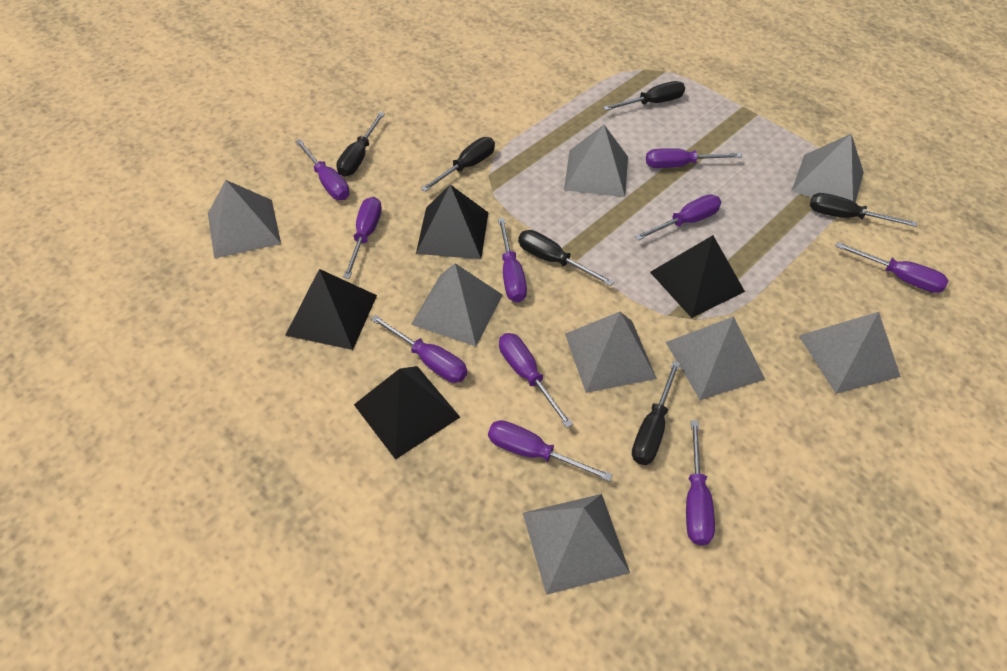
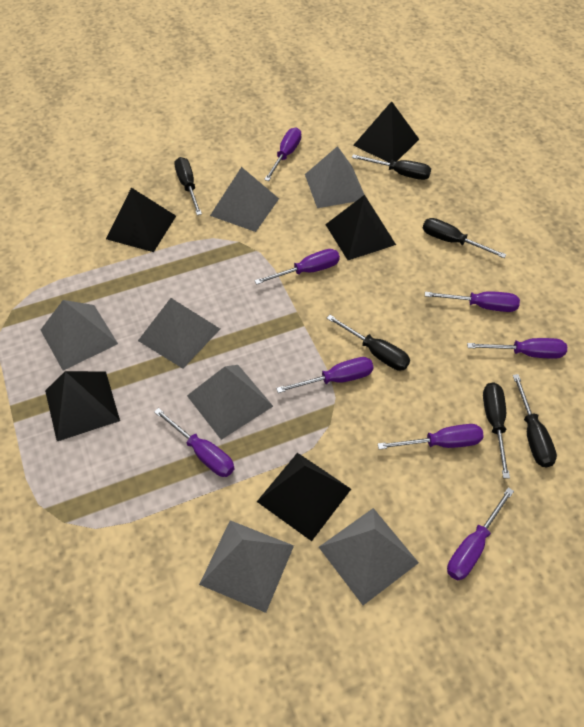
black pyramid: 4 -> 5
grey pyramid: 8 -> 7
purple screwdriver: 10 -> 8

